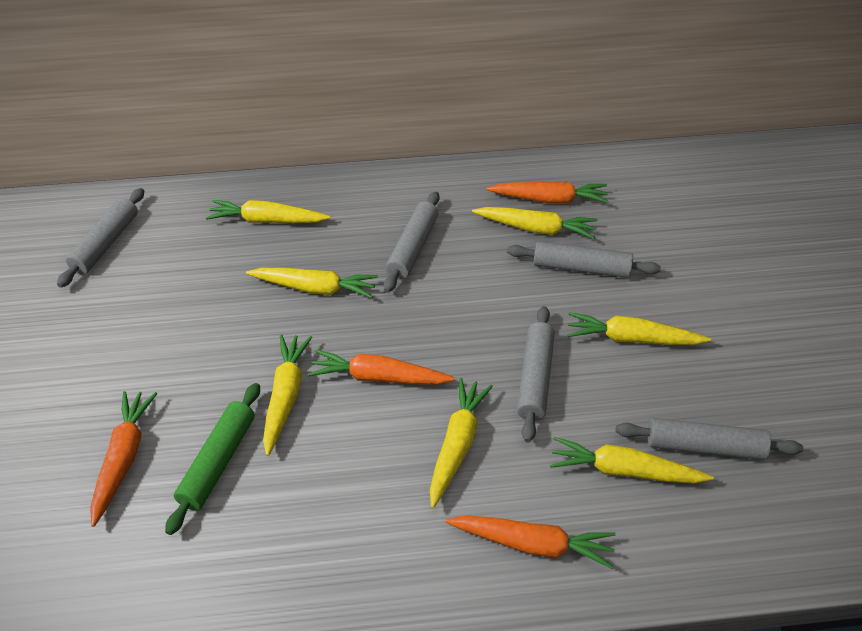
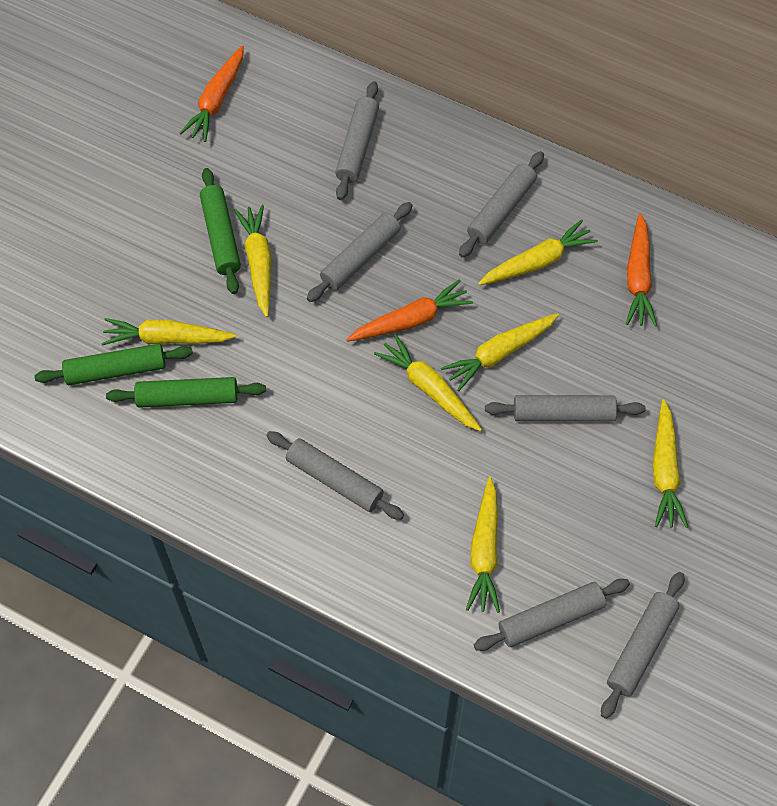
green rolling pin: 1 -> 3
grey rolling pin: 5 -> 7
orange carrot: 4 -> 3

